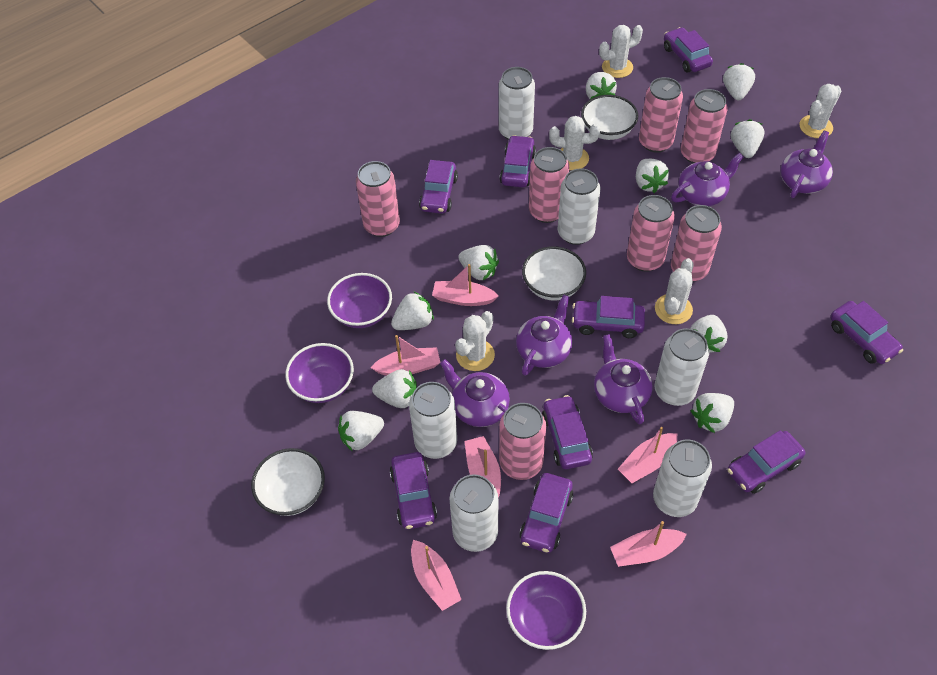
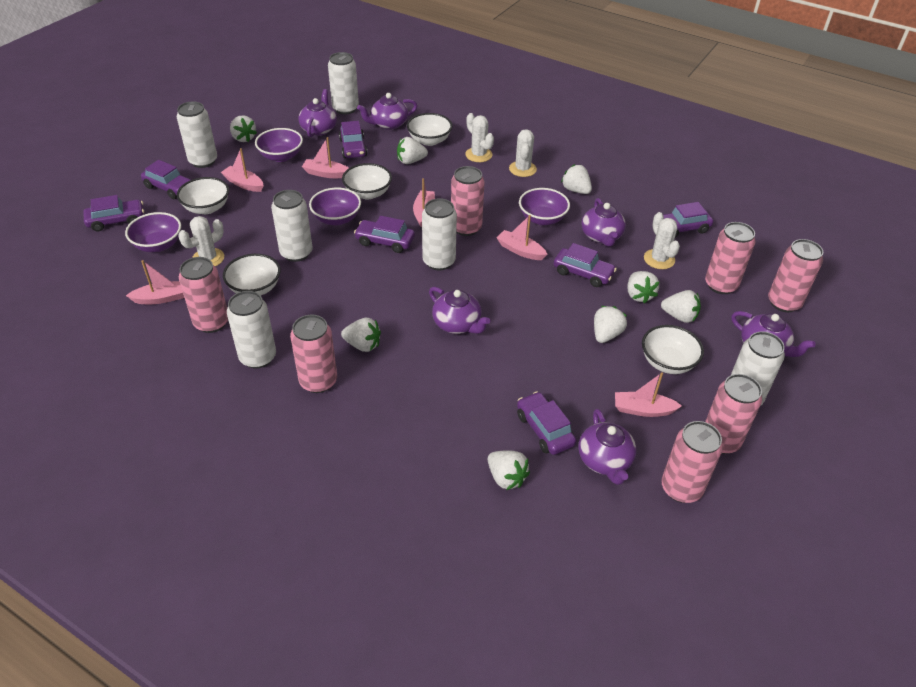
purple bowl: 3 -> 4
purple car: 9 -> 7
purple teapot: 5 -> 6
white bowl: 3 -> 5
white cactus: 5 -> 4
white strawberry: 10 -> 8

